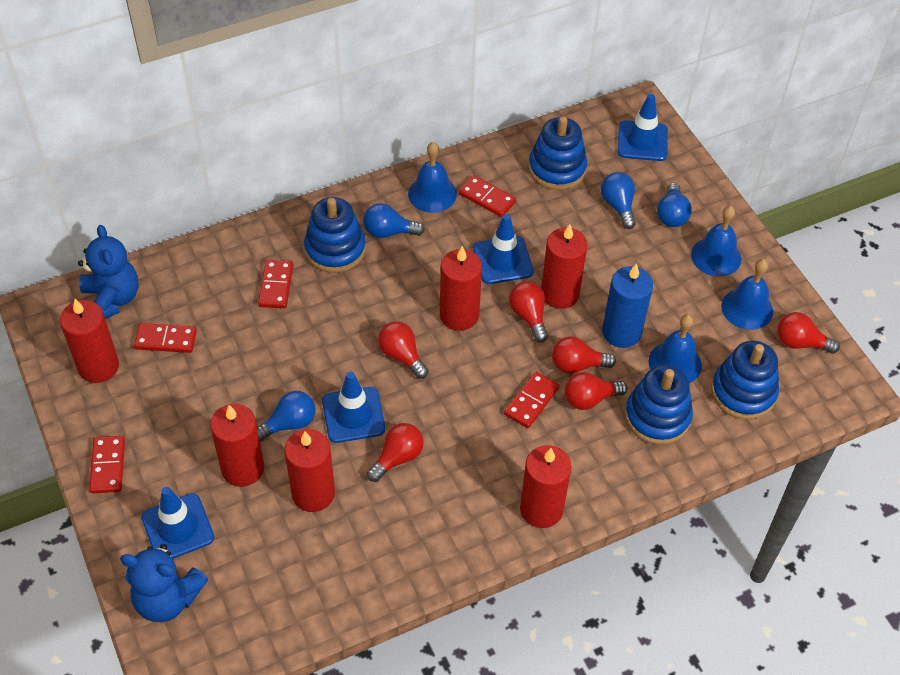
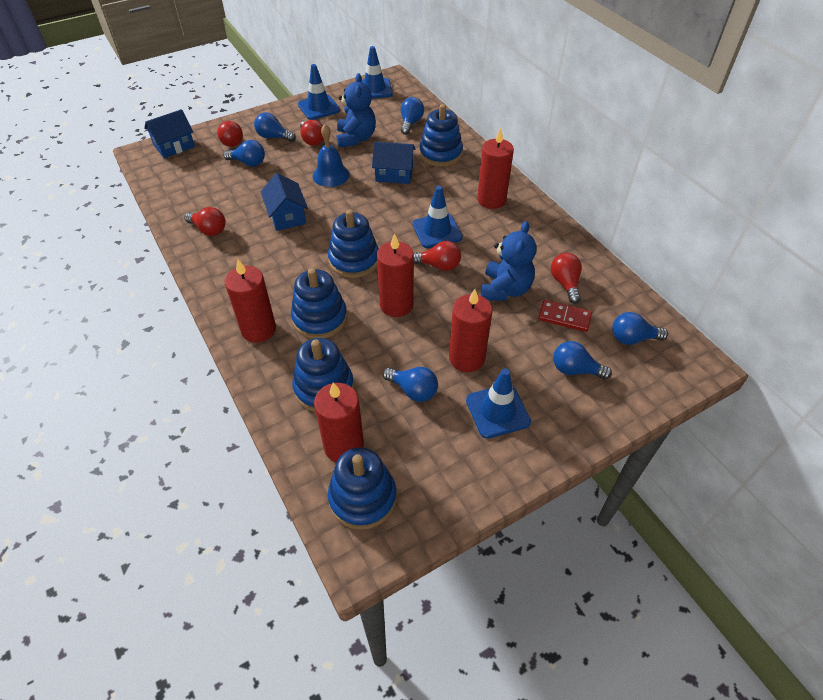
blue bell: 4 -> 1
blue candle: 1 -> 0
blue house: 0 -> 3
blue light bulb: 4 -> 6
blue stacking toy: 4 -> 5
red candle: 6 -> 5
red domino: 5 -> 1
red light bulb: 6 -> 5

